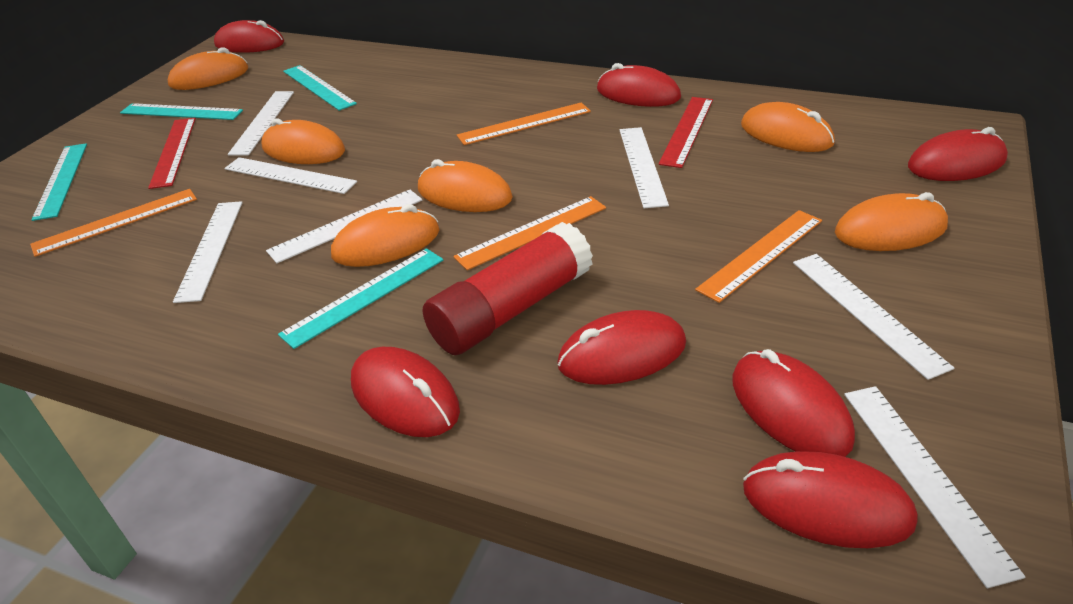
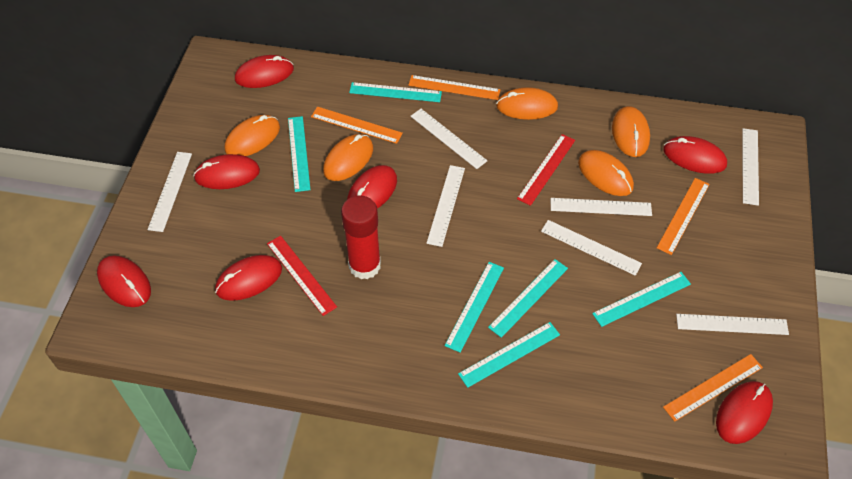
orange mouse: 6 -> 5
turquoise ruler: 4 -> 6

